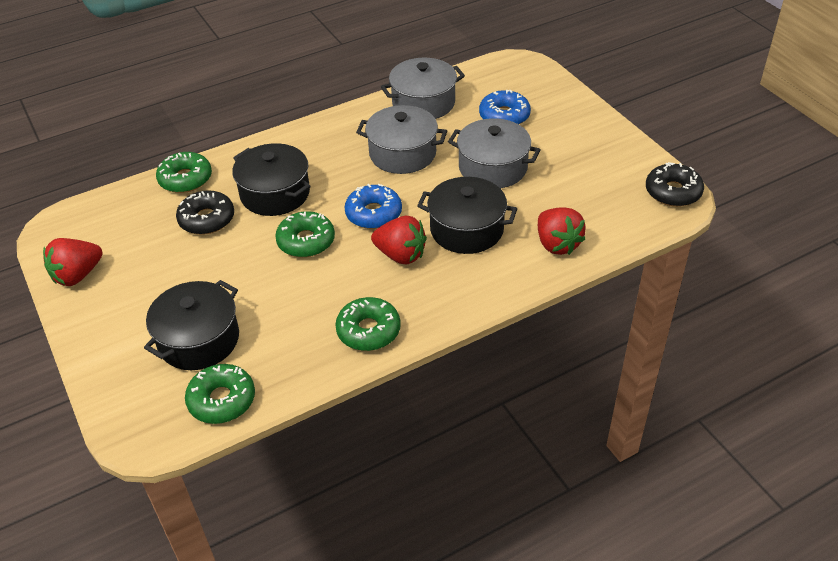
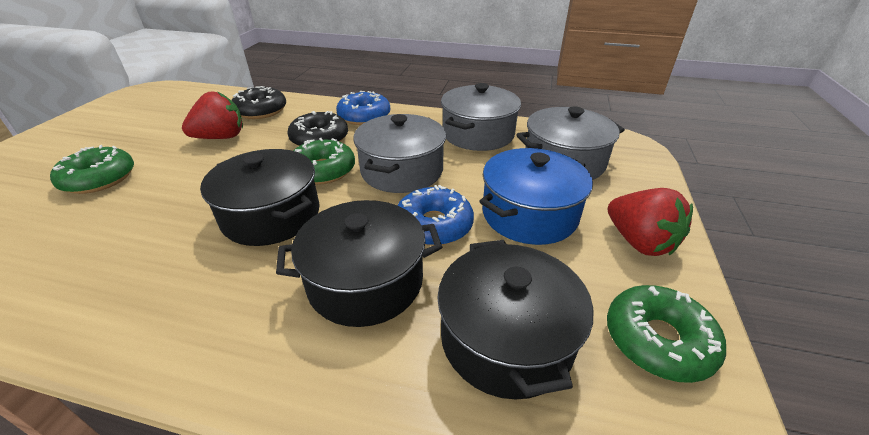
blue pot: 0 -> 1
green donut: 4 -> 3
red strawberry: 3 -> 2

